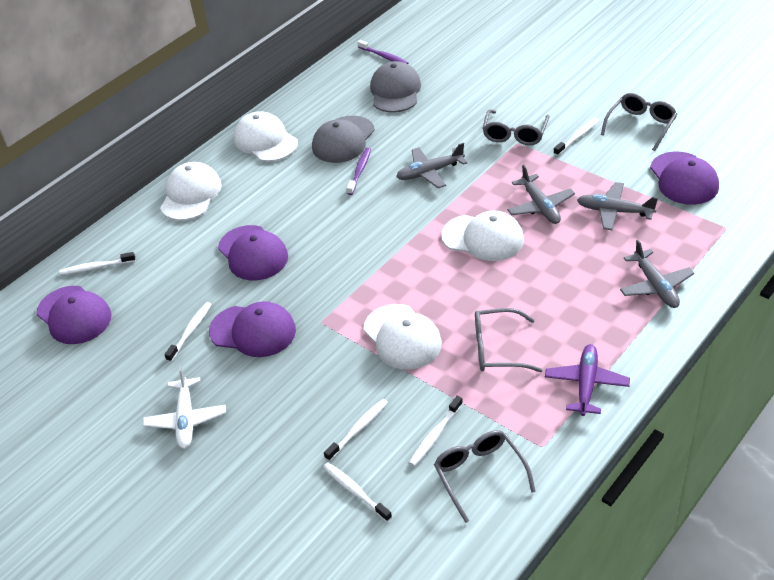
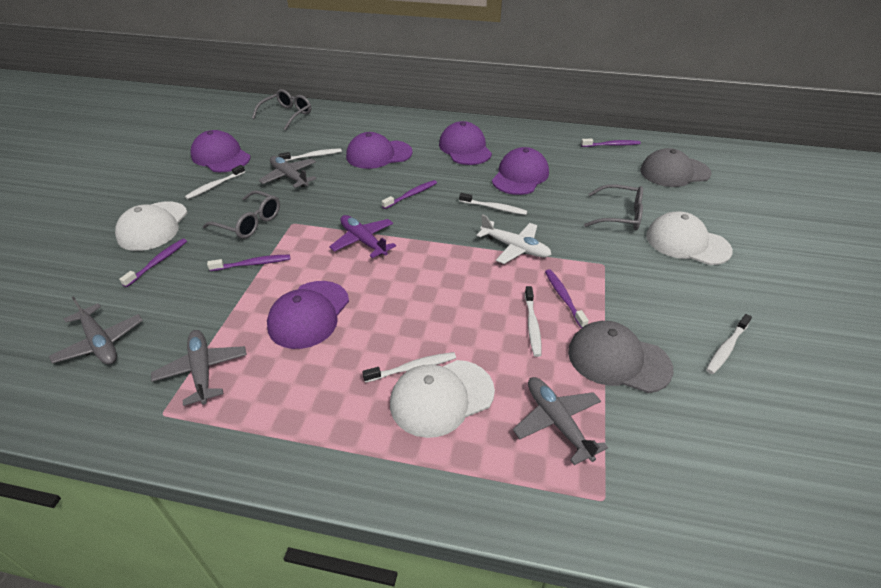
grey glasses: 4 -> 3
purple cap: 4 -> 5
purple toothbrush: 2 -> 5
white cap: 4 -> 3

